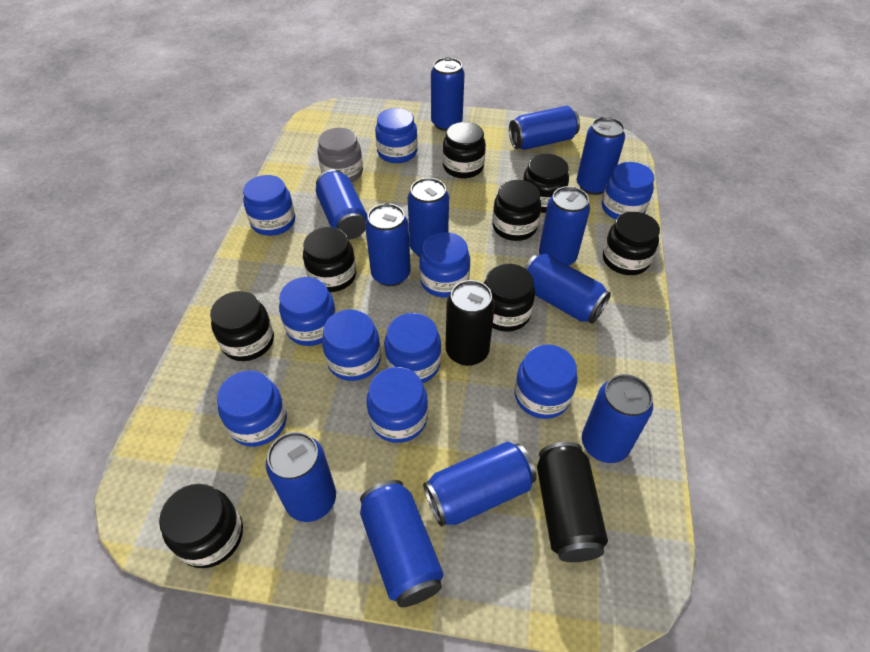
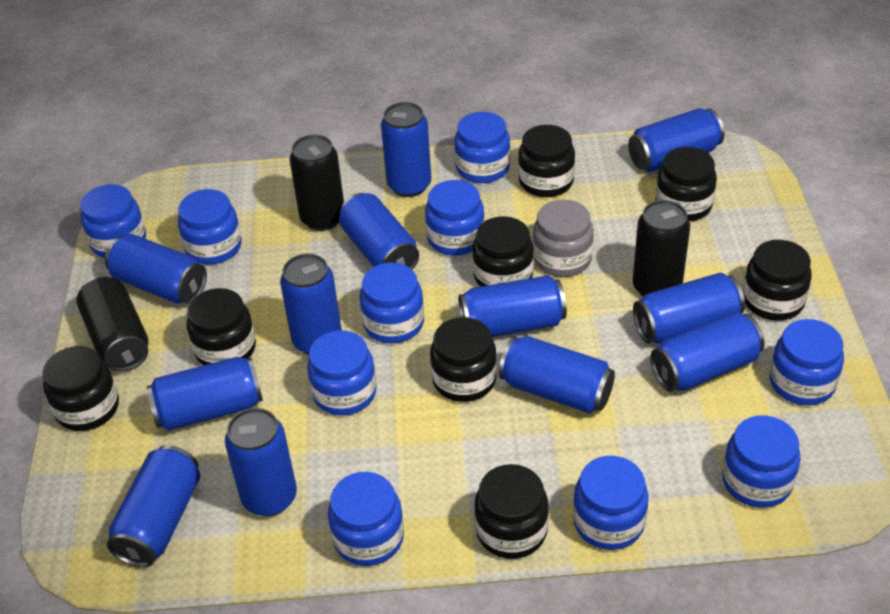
black can: 2 -> 3

